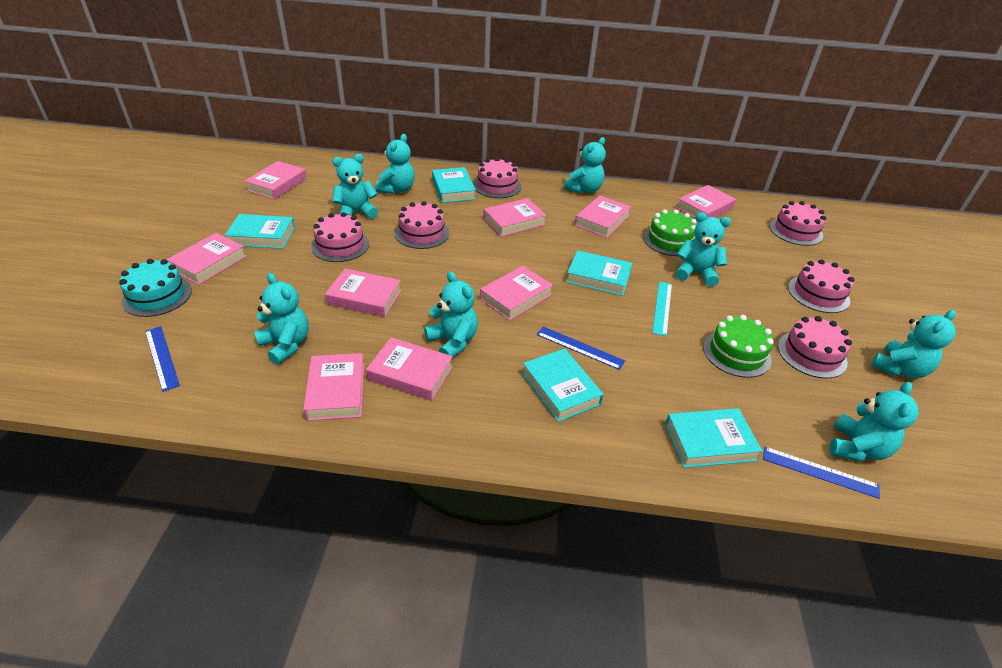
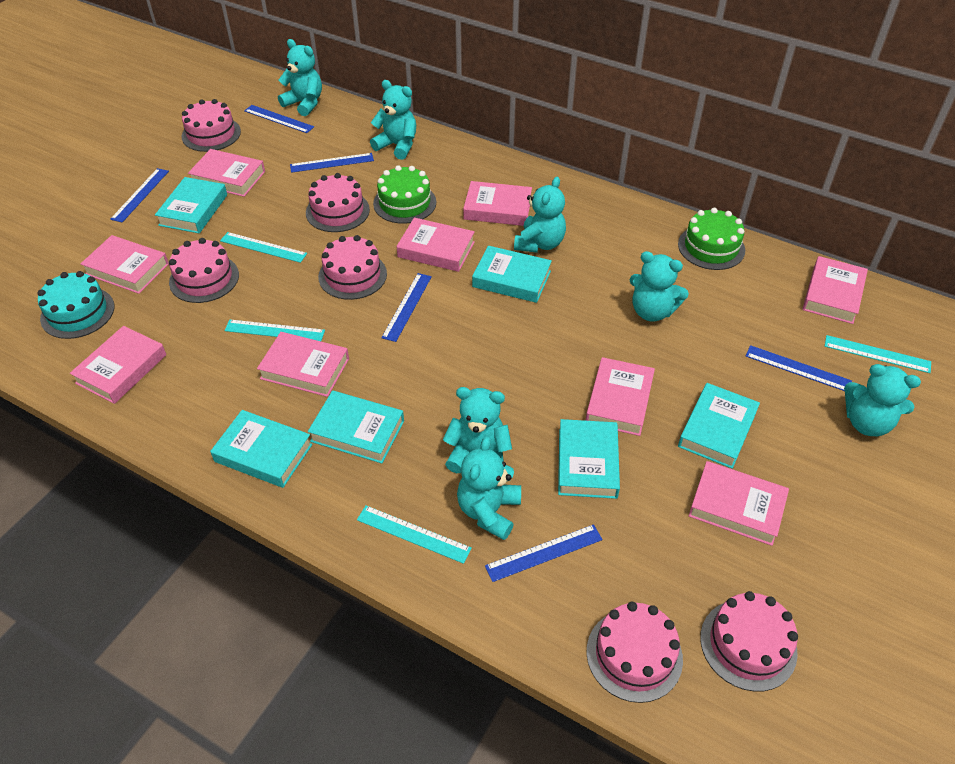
blue ruler: 3 -> 6
turquoise book: 5 -> 6
turquoise ruler: 1 -> 4
turquoise teddy bear: 8 -> 7

